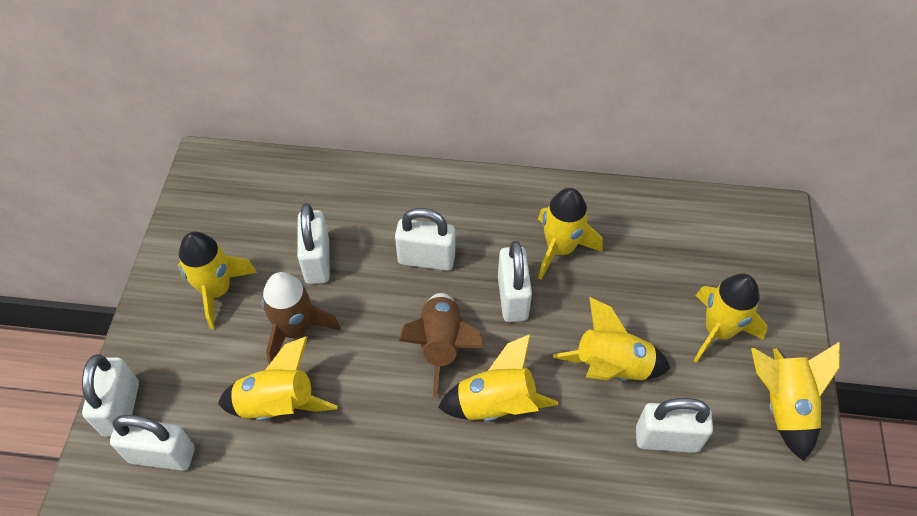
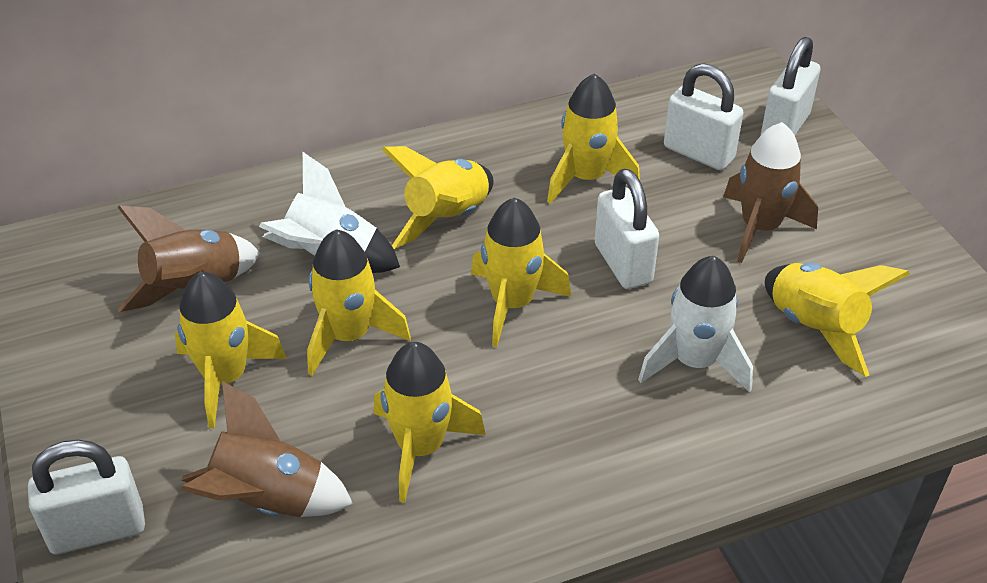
brown rocket: 2 -> 3
white padlock: 6 -> 4
white rocket: 0 -> 2

